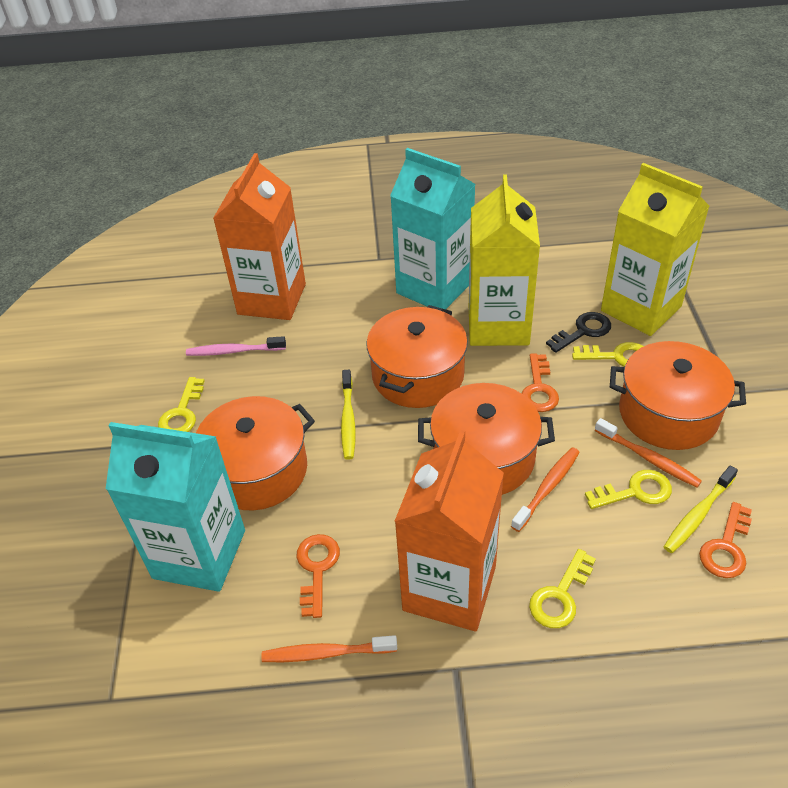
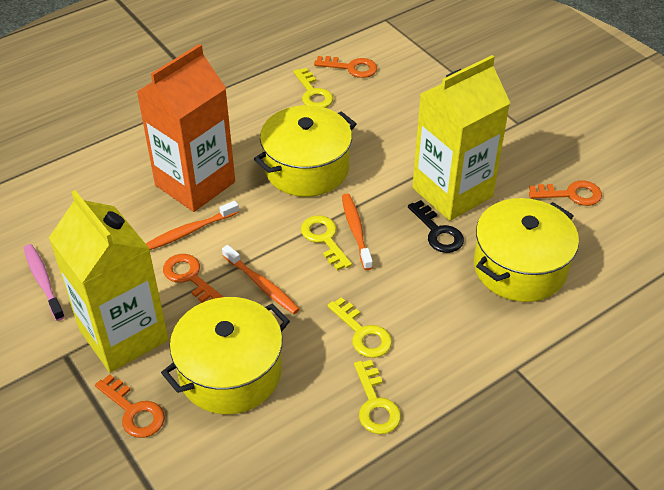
orange carton: 2 -> 1
orange key: 3 -> 4
orange pot: 4 -> 0
turquoise carton: 2 -> 0
yellow pot: 0 -> 3
yellow toothbrush: 2 -> 0

